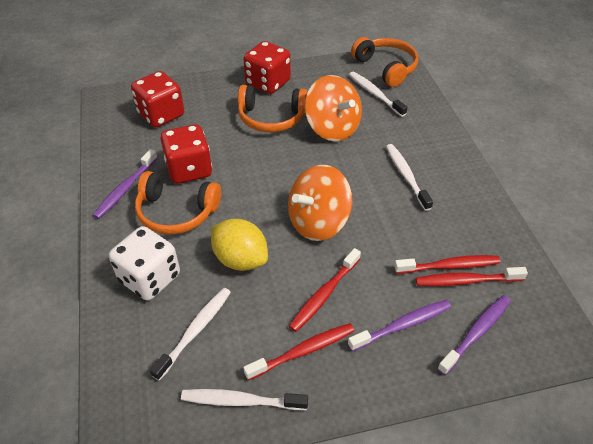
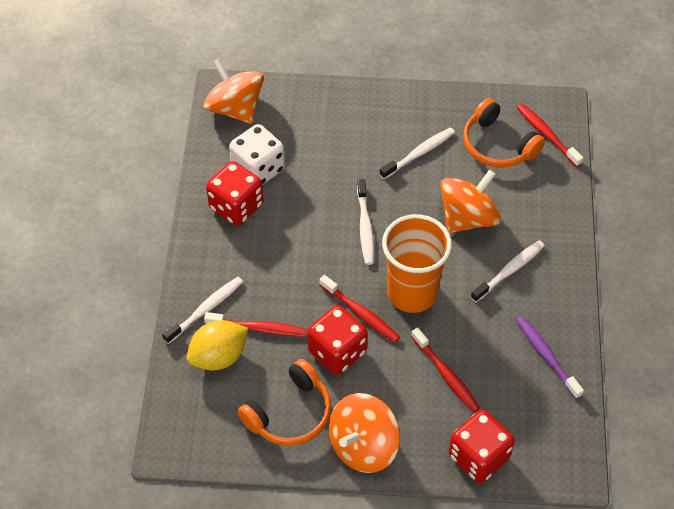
orange cup: 0 -> 1
orange headphones: 3 -> 2
orange spinning top: 2 -> 3
purple toothbrush: 3 -> 1

